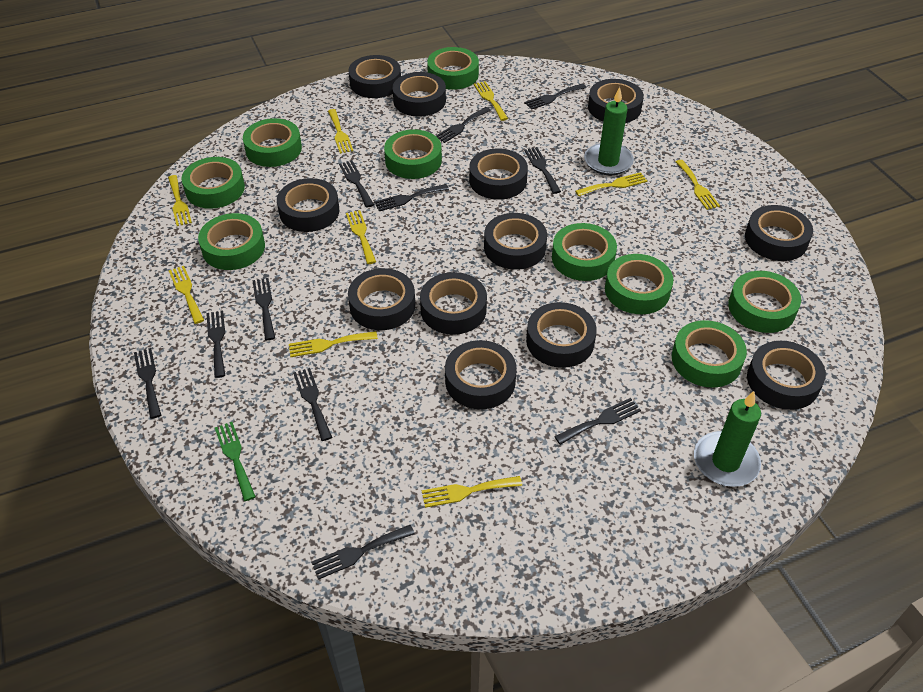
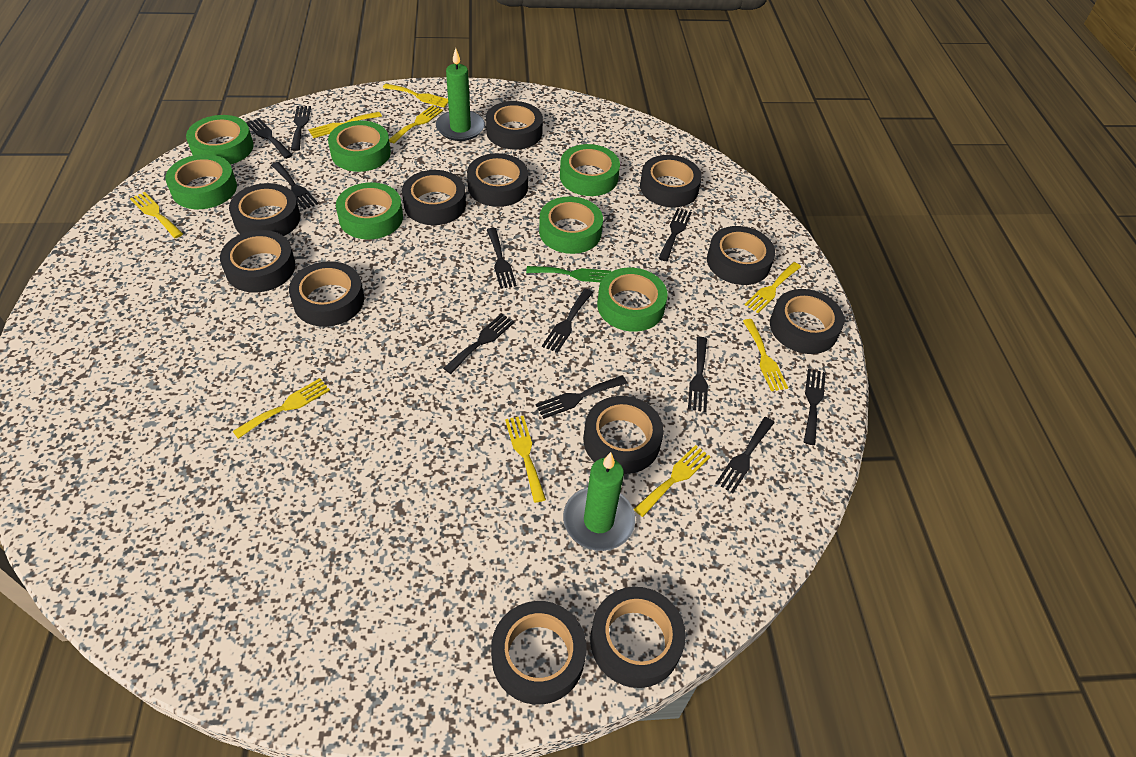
green tape: 9 -> 7

